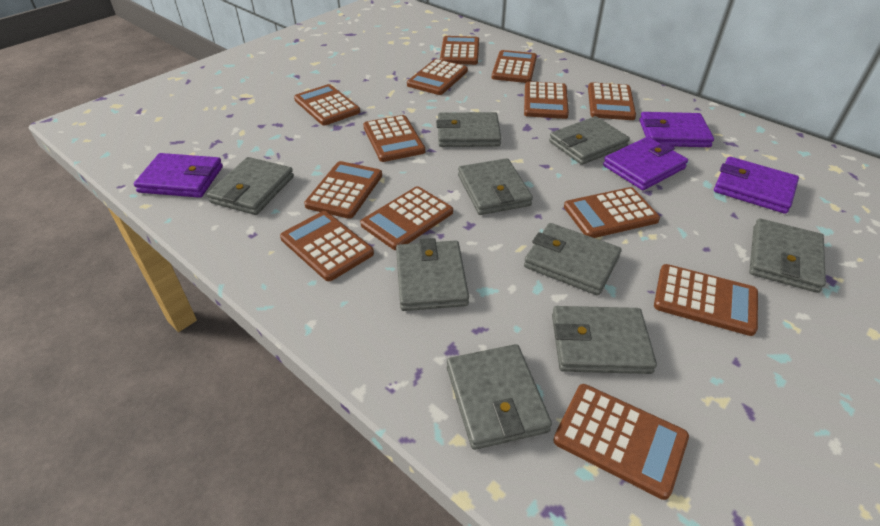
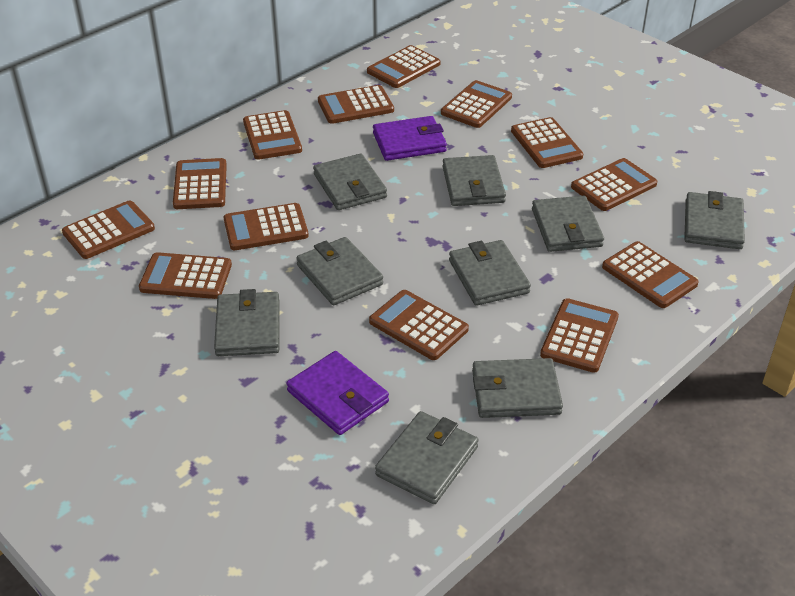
purple wallet: 4 -> 2

